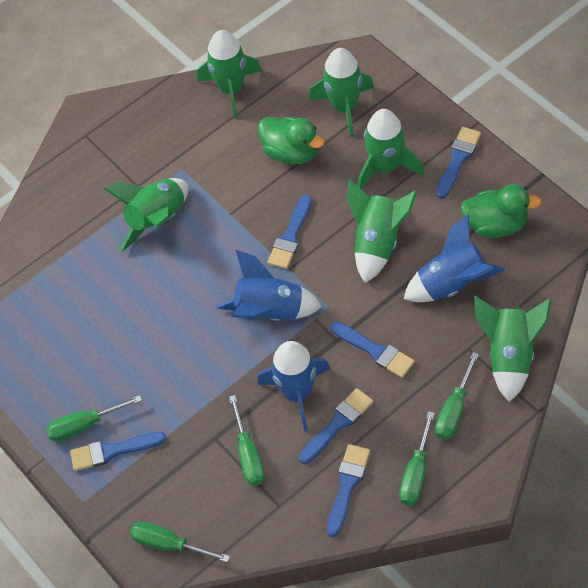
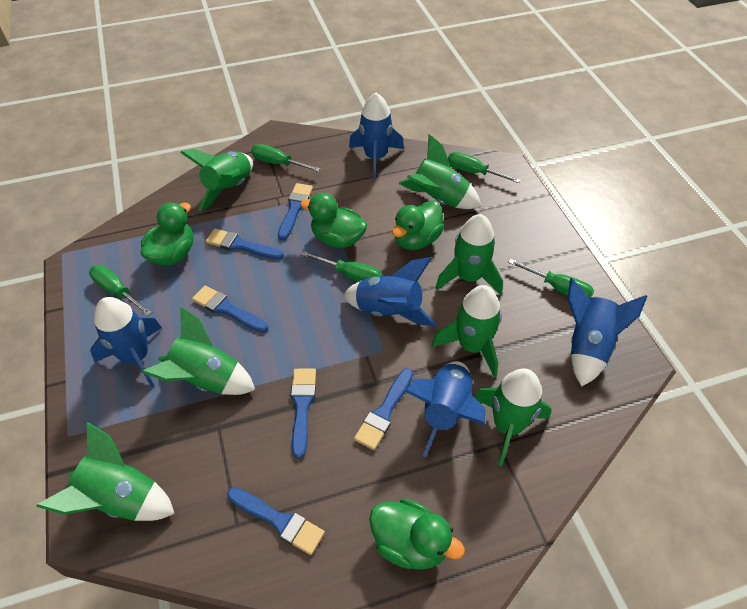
blue rocket: 3 -> 5
green duck: 2 -> 4
green rocket: 6 -> 7

